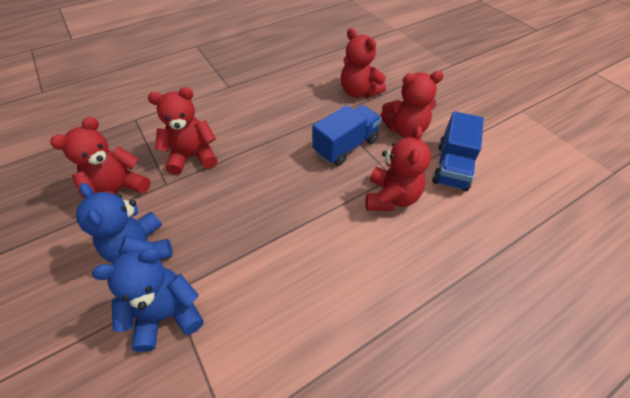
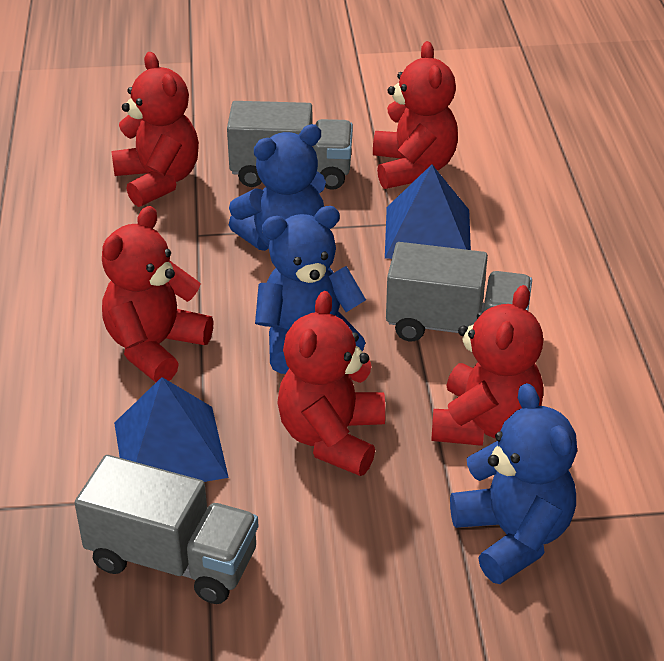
blue pyramid: 0 -> 2
blue teddy bear: 2 -> 3
blue truck: 2 -> 0
grey truck: 0 -> 3

